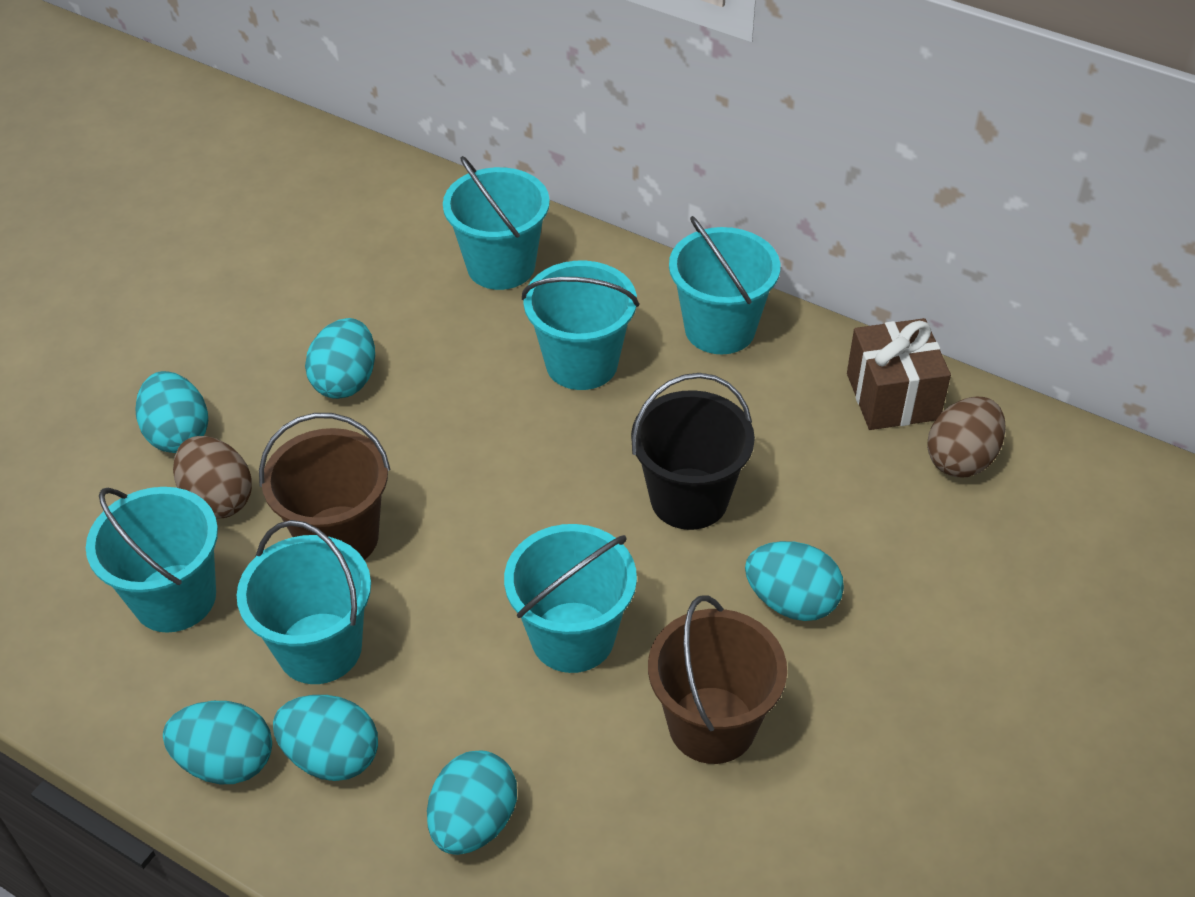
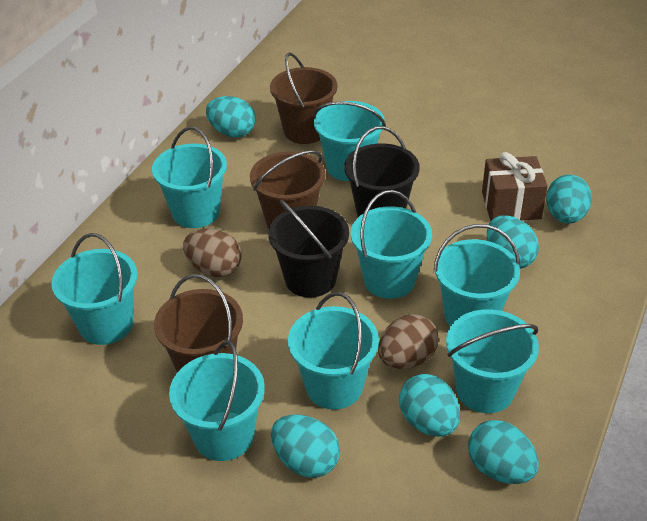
black bucket: 1 -> 2
brown bucket: 2 -> 3
turquoise bucket: 6 -> 8

